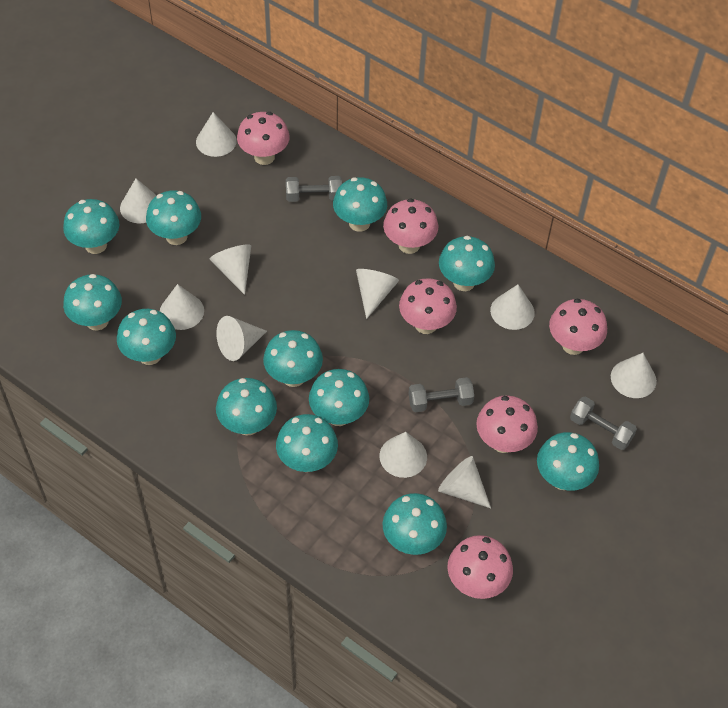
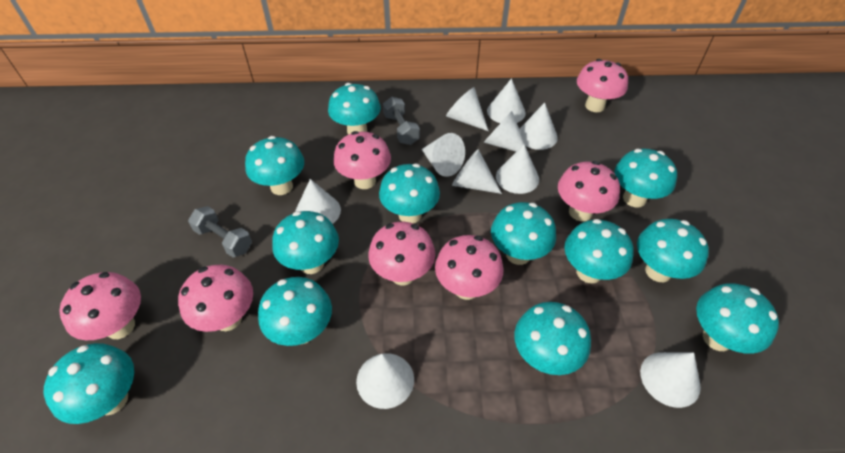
grey dumbbell: 3 -> 2
pink mushroom: 6 -> 7

